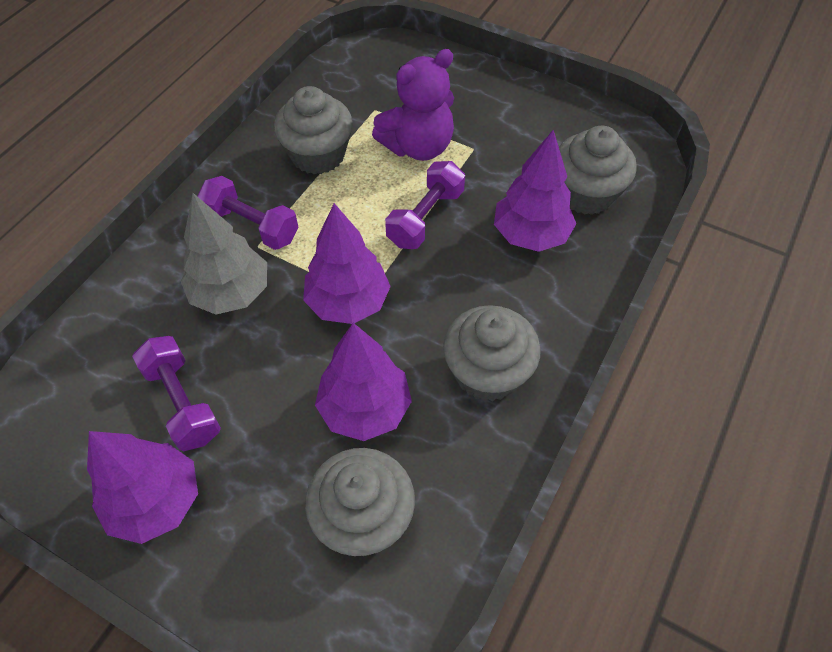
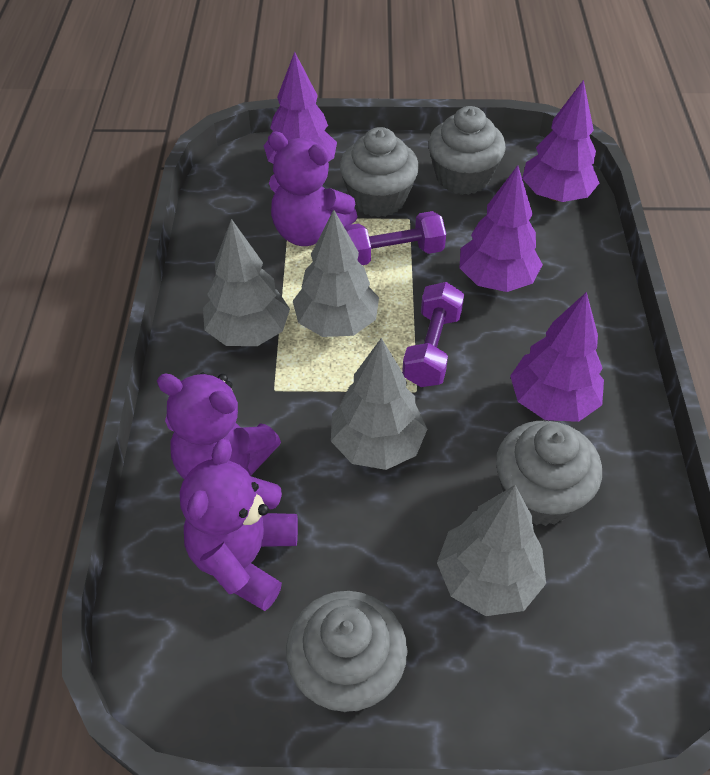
grey tree: 1 -> 4
purple dumbbell: 3 -> 2
purple teddy bear: 1 -> 3

